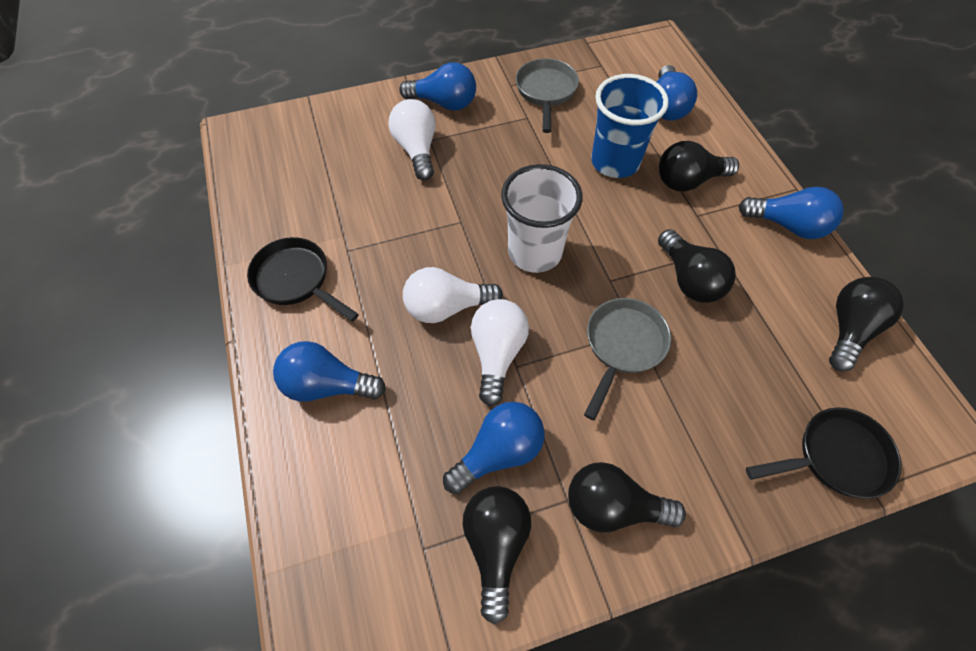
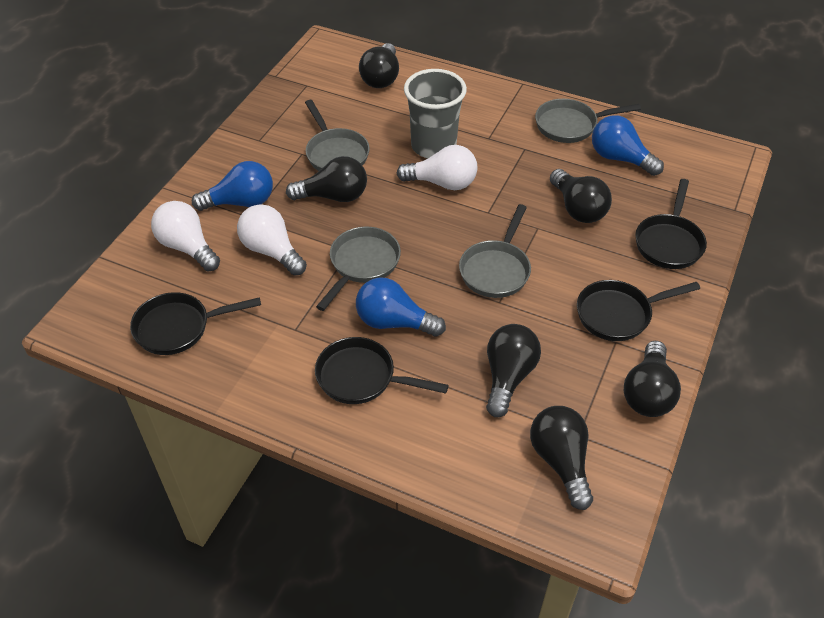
black light bulb: 5 -> 6
black pan: 2 -> 4
blue cup: 1 -> 0
blue light bulb: 5 -> 3
grey cup: 0 -> 1
grey pan: 2 -> 4
white cup: 1 -> 0

